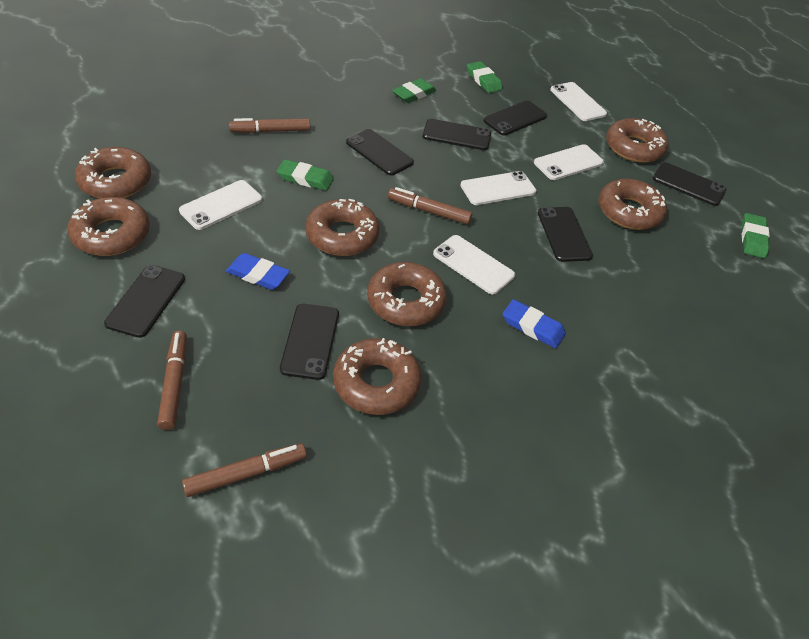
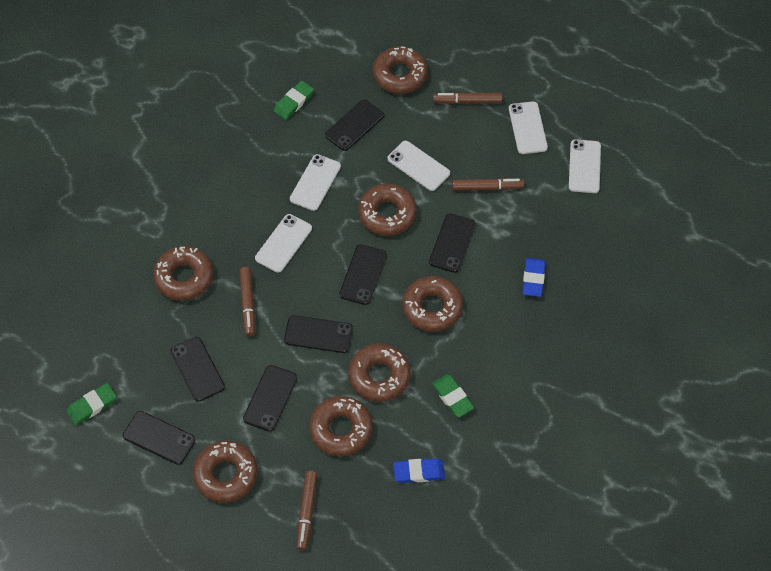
green eraser: 4 -> 3

